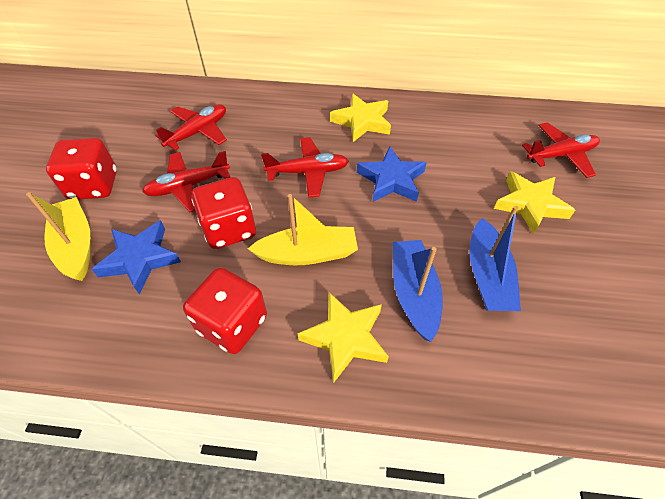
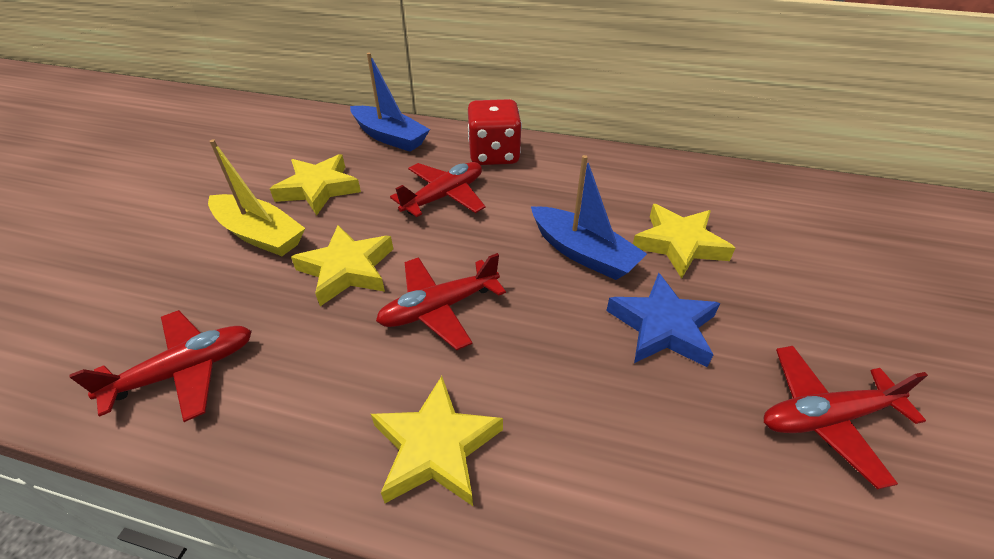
blue star: 2 -> 1
red dice: 3 -> 1
yellow boat: 2 -> 1
yellow star: 3 -> 4

